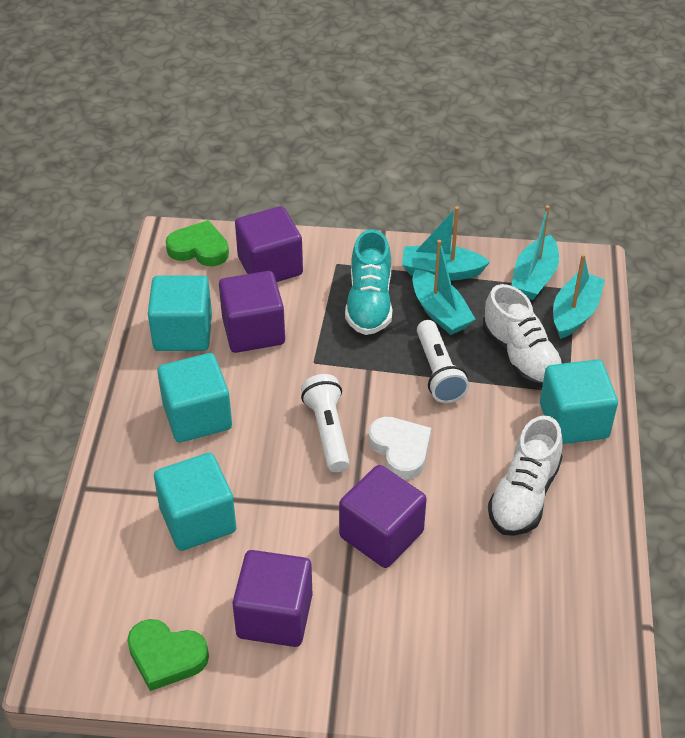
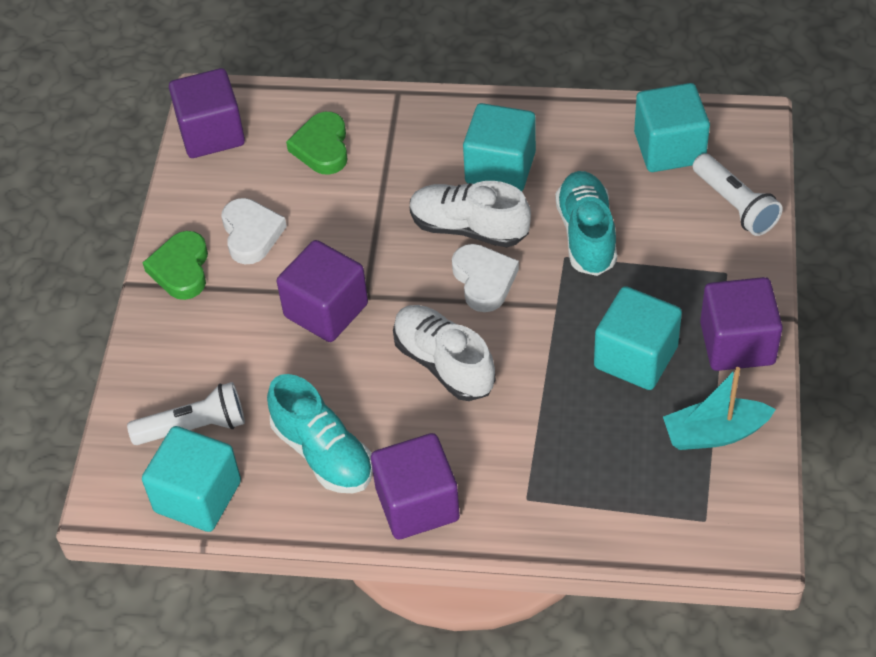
turquoise boat: 4 -> 1
turquoise shoe: 1 -> 2
white heart: 1 -> 2

